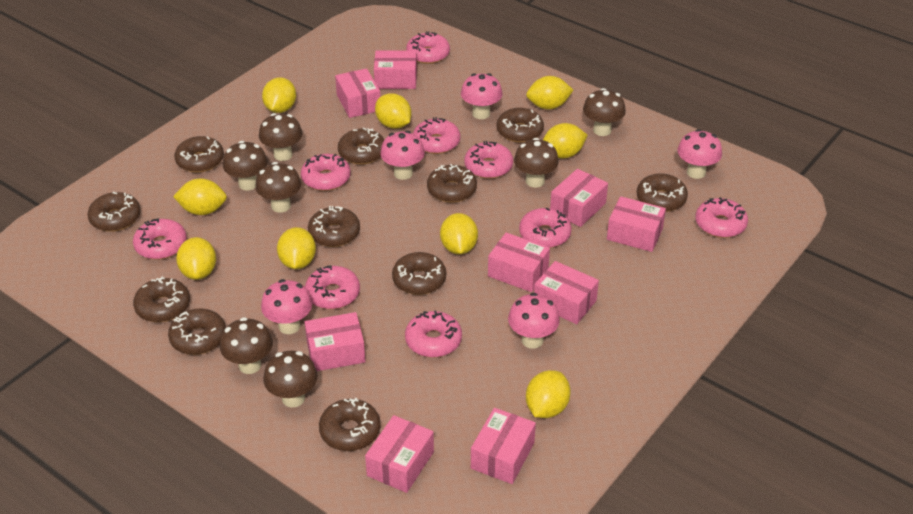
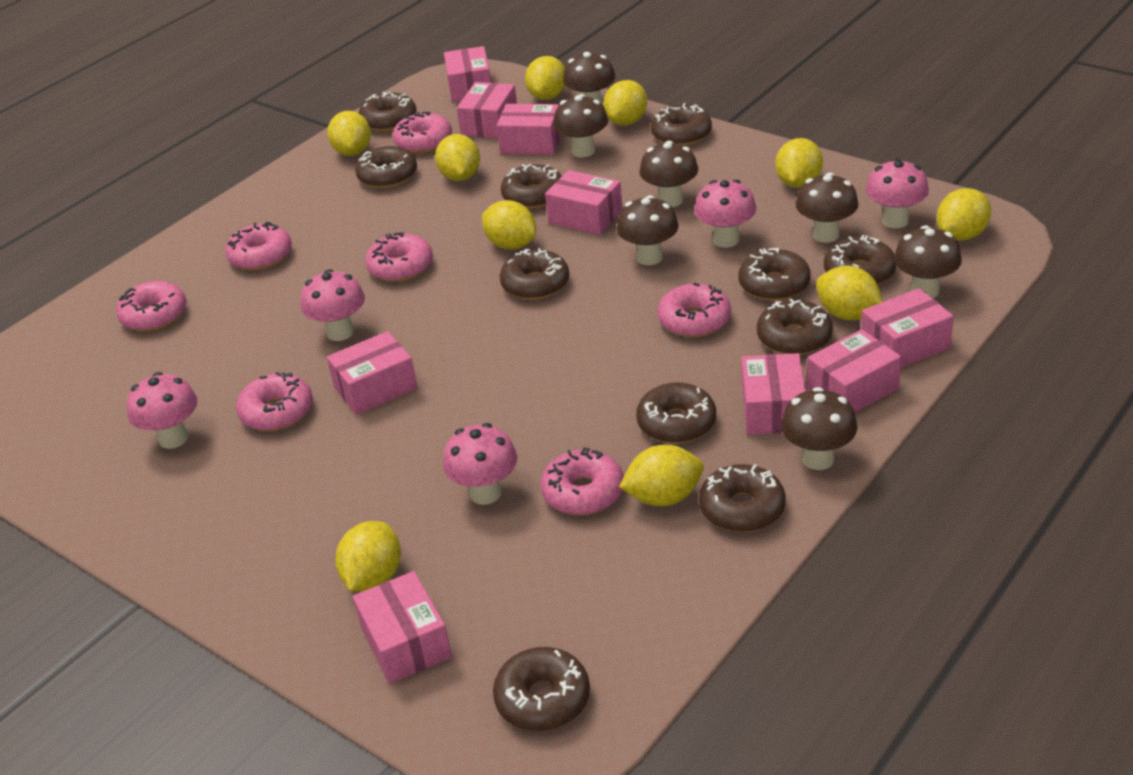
pink donut: 9 -> 7
yellow lemon: 9 -> 10

